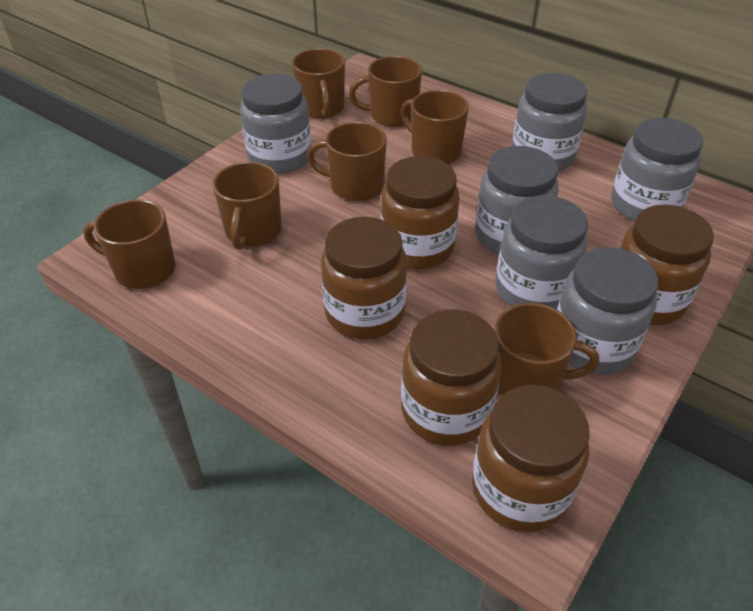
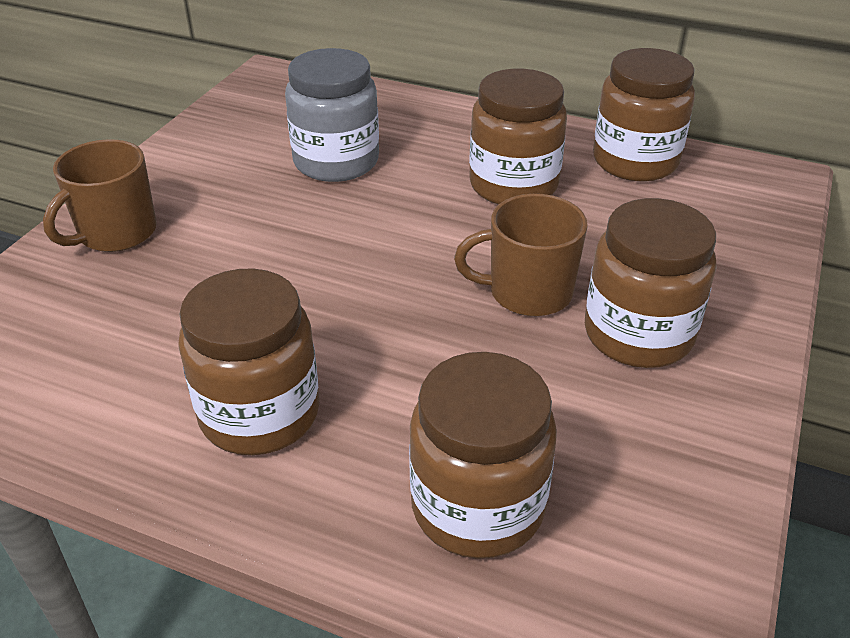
brown mug: 7 -> 2
grey jar: 6 -> 1

